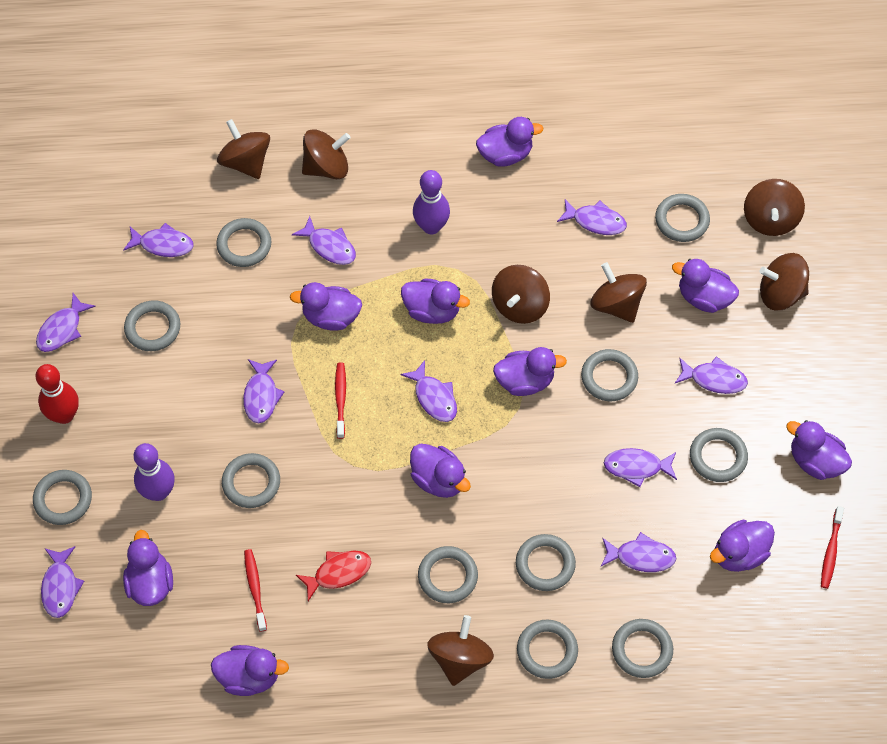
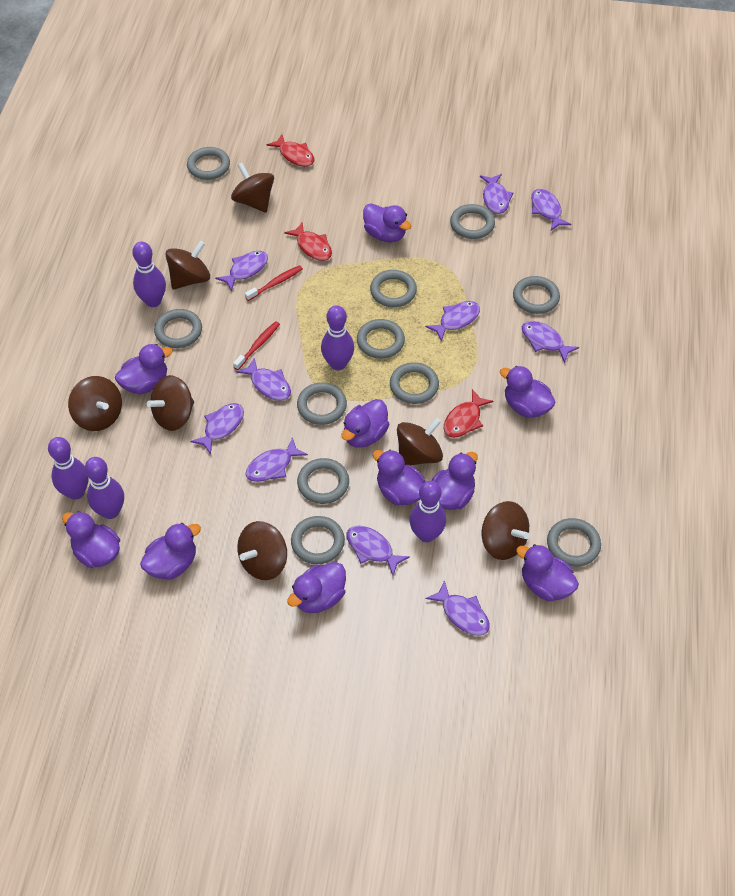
purple bowling pin: 2 -> 5
red bowling pin: 1 -> 0
red fish: 1 -> 3
red toothbrush: 3 -> 2

